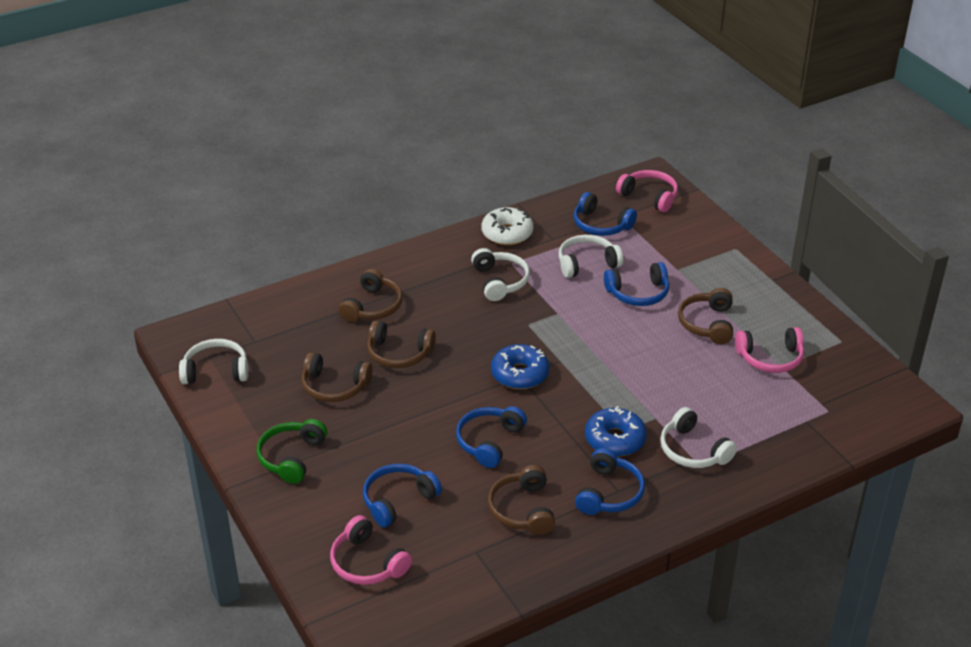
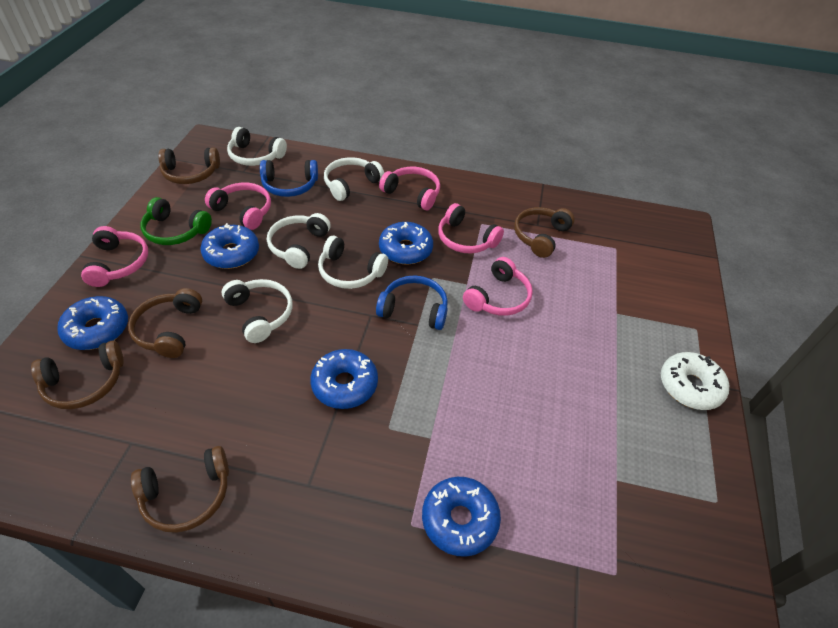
blue donut: 2 -> 5
blue headphones: 5 -> 2
pink headphones: 3 -> 5
white headphones: 4 -> 5

